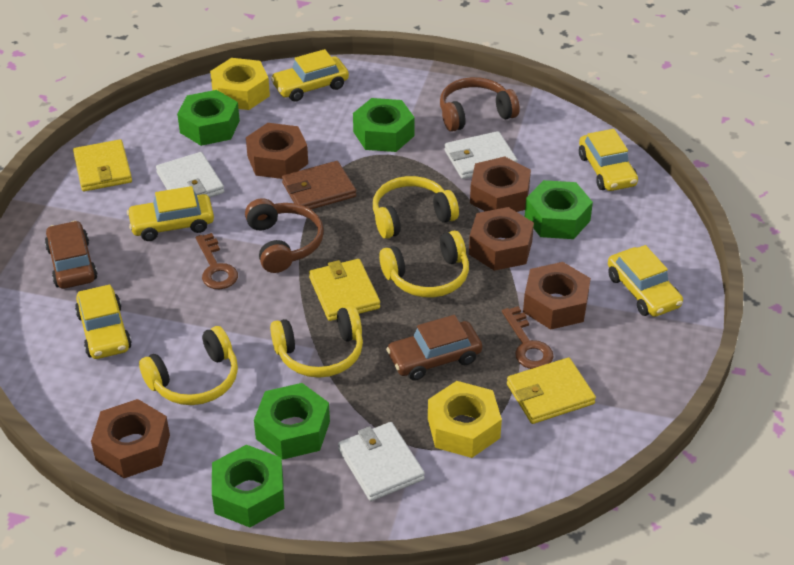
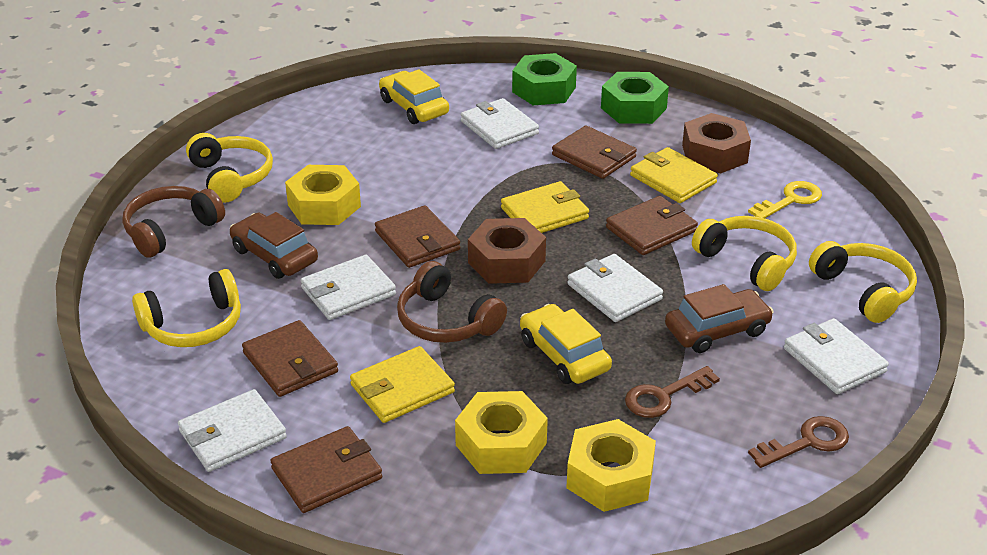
brown nut: 5 -> 2
brown wallet: 1 -> 5
green nut: 5 -> 2
white wallet: 3 -> 5
yellow car: 5 -> 2
yellow key: 0 -> 1
yellow nut: 2 -> 3

